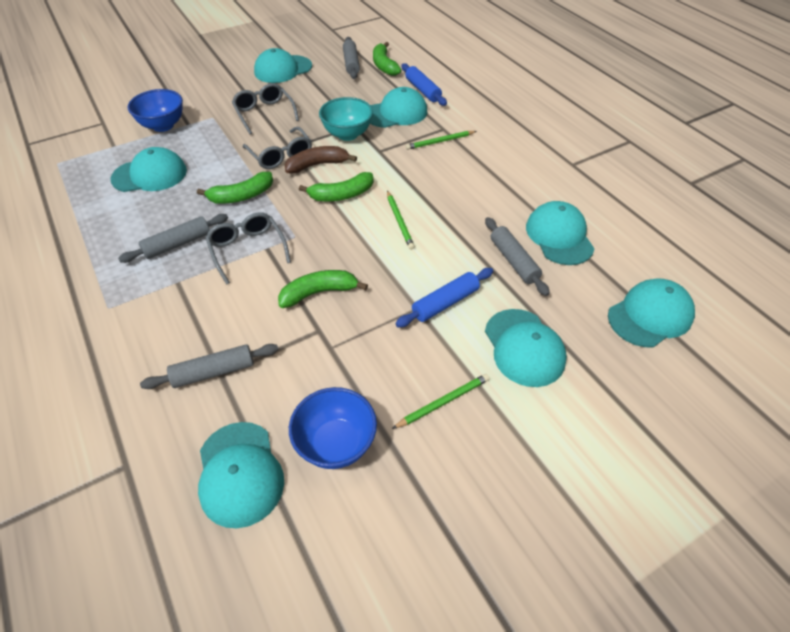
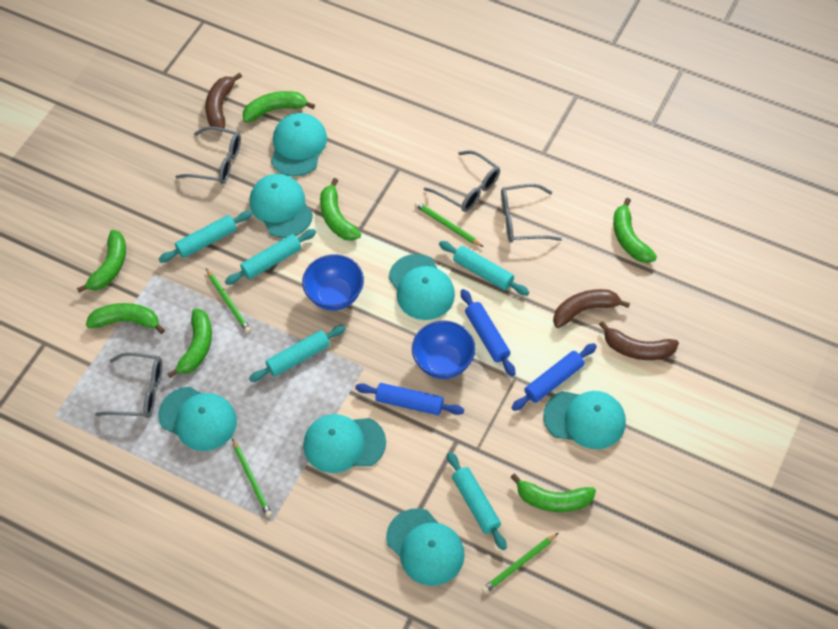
blue rolling pin: 2 -> 3
brown banana: 1 -> 3
green banana: 4 -> 7
green pencil: 3 -> 4
grey glasses: 3 -> 4
grey rolling pin: 4 -> 0
turquoise bowl: 1 -> 0
turquoise rolling pin: 0 -> 5

